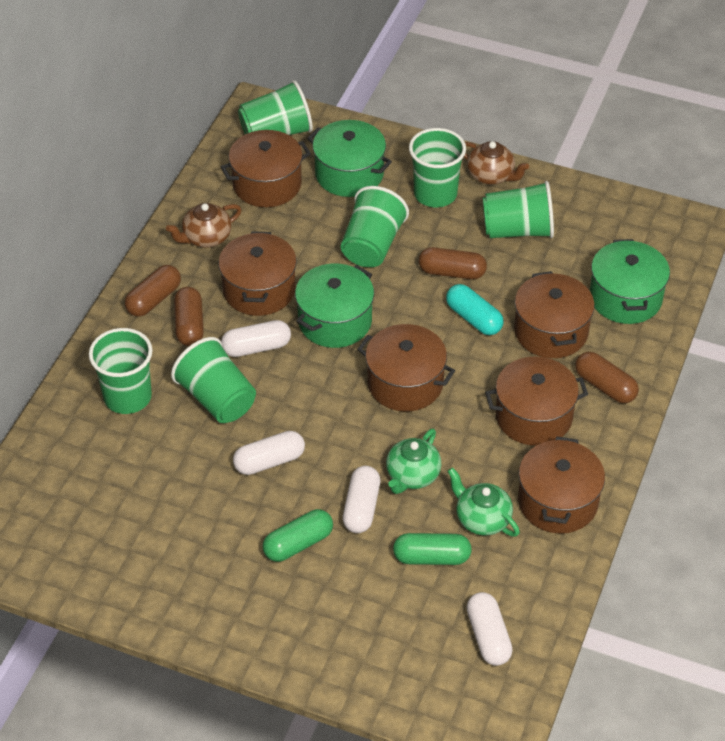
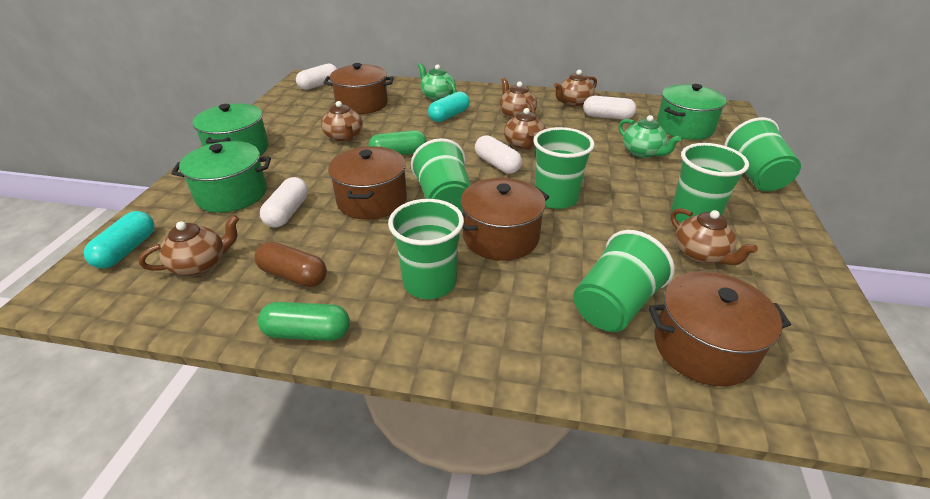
brown capsule: 4 -> 1
brown pot: 6 -> 4
brown teapot: 2 -> 6
turquoise capsule: 1 -> 2

